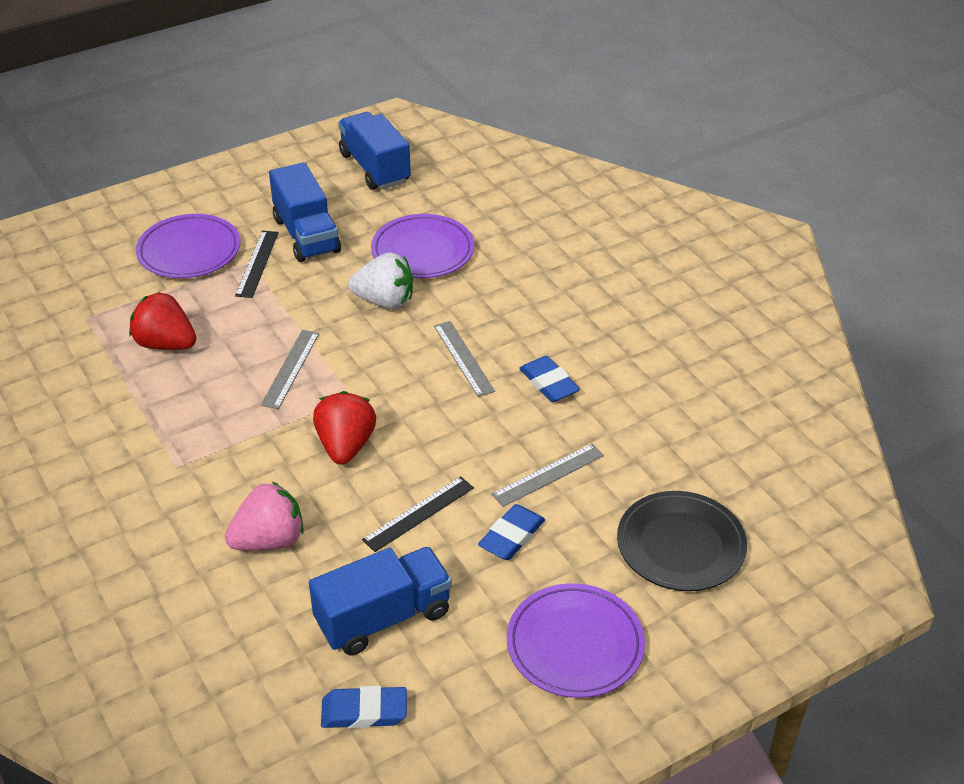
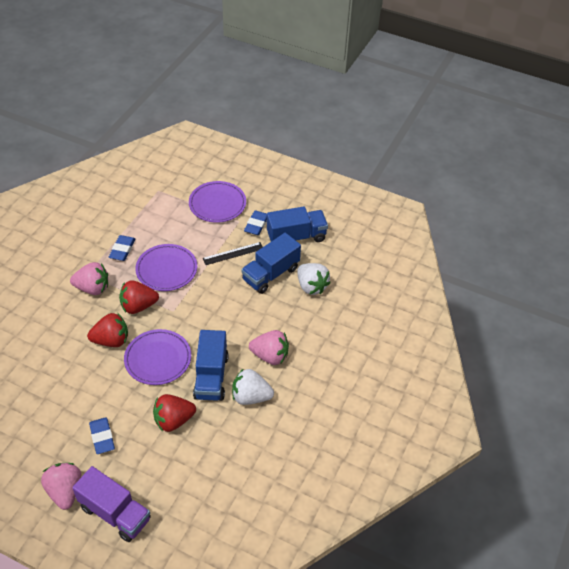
black plate: 1 -> 0
black ruler: 2 -> 1
grey ruler: 3 -> 0
pink strawberry: 1 -> 3
purple truck: 0 -> 1
red strawberry: 2 -> 3
white strawberry: 1 -> 2

